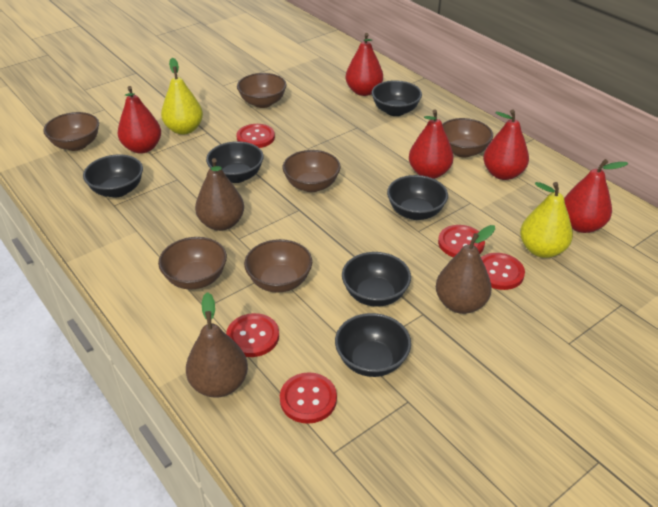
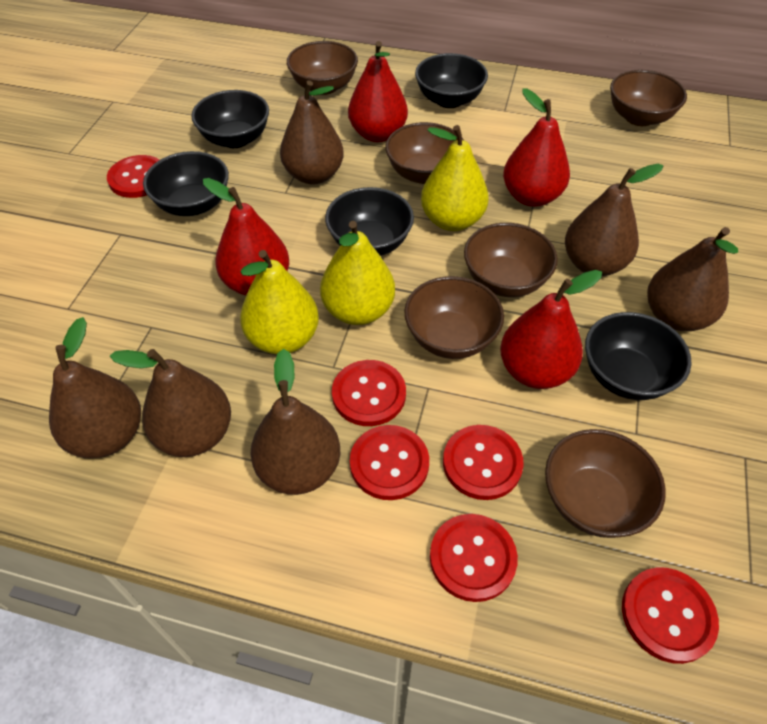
black bowl: 6 -> 5
brown pear: 3 -> 6
red button: 5 -> 6
red pear: 5 -> 4
yellow pear: 2 -> 3

